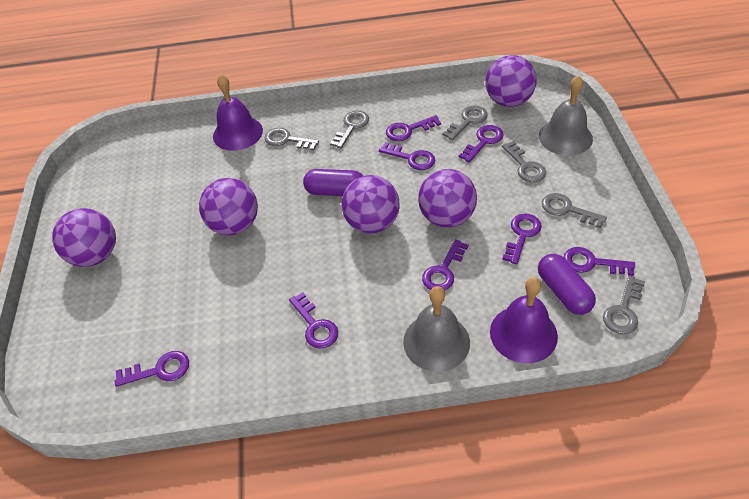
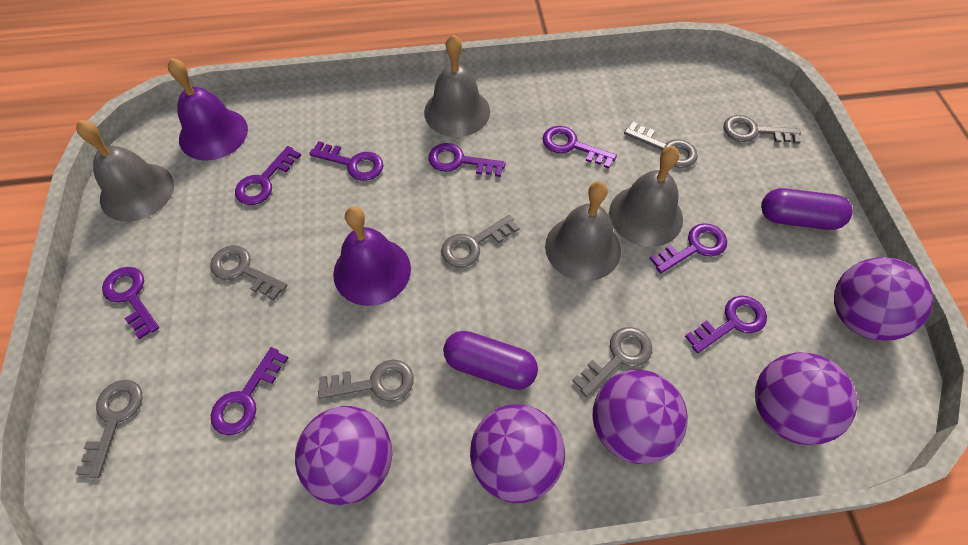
grey bell: 2 -> 4
grey key: 6 -> 7

